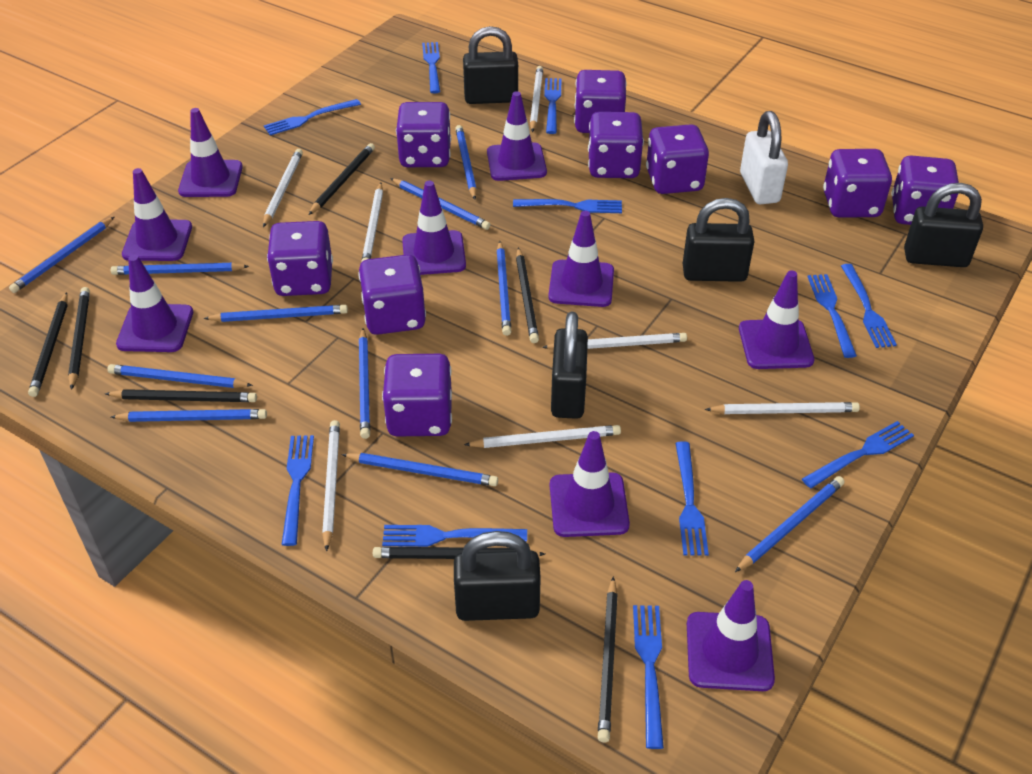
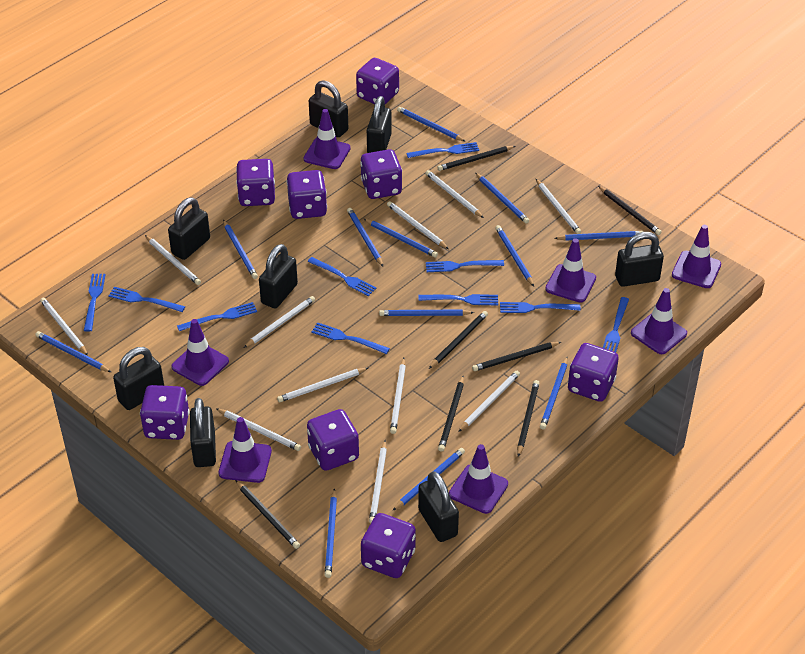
black padlock: 5 -> 8
blue fork: 11 -> 10
blue pencil: 11 -> 12
purple dice: 9 -> 8
purple traffic cone: 9 -> 7
white padlock: 1 -> 0
white pencil: 7 -> 11

